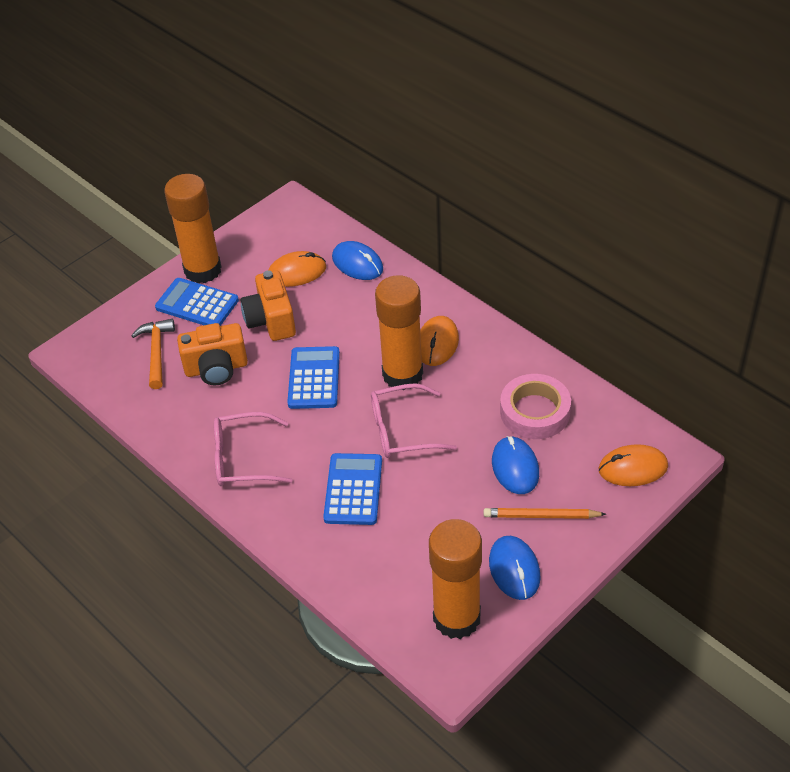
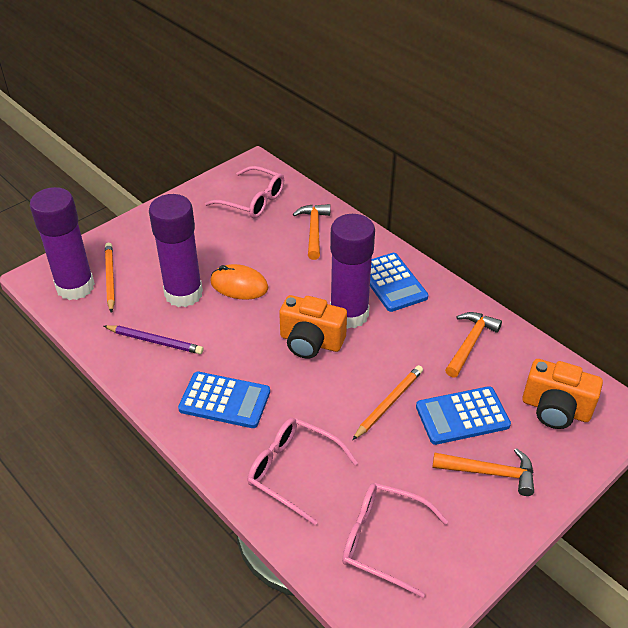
blue mouse: 3 -> 0
orange glue stick: 3 -> 0
orange hammer: 1 -> 3
orange mouse: 3 -> 1
orange pencil: 1 -> 2
pink glasses: 2 -> 3
pink tape: 1 -> 0
purple glue stick: 0 -> 3
purple pencil: 0 -> 1

